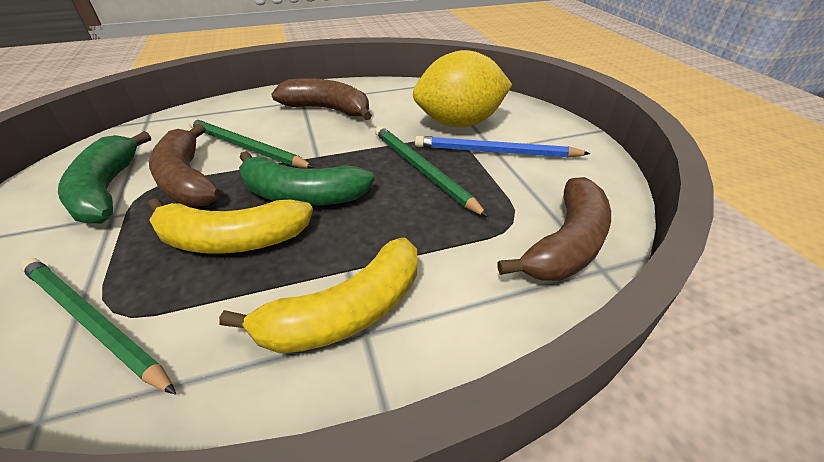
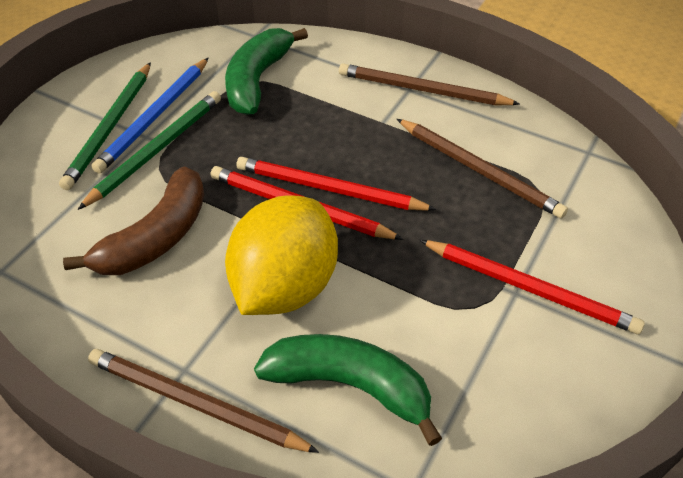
brown banana: 3 -> 1
brown pencil: 0 -> 3
green pencil: 3 -> 2
red pencil: 0 -> 3
yellow banana: 2 -> 0

